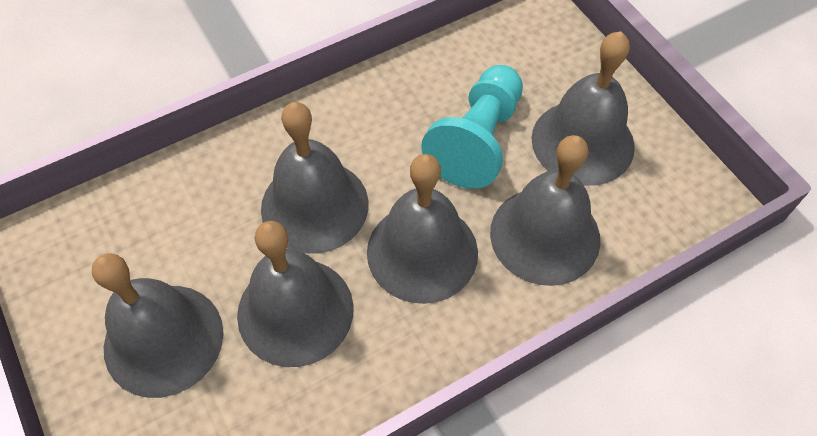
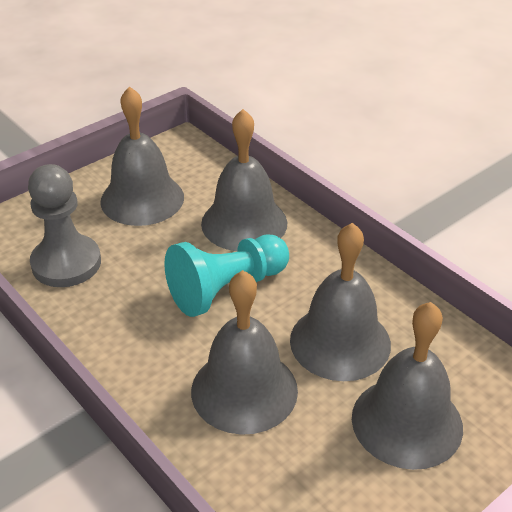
grey bell: 6 -> 5
grey pawn: 0 -> 1

